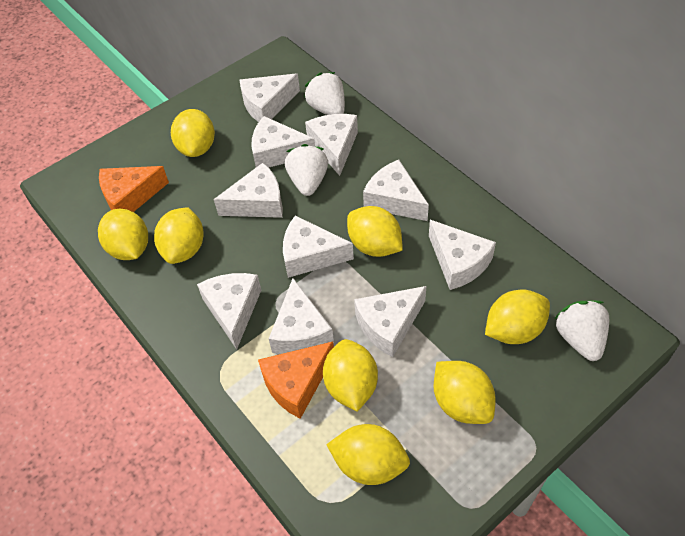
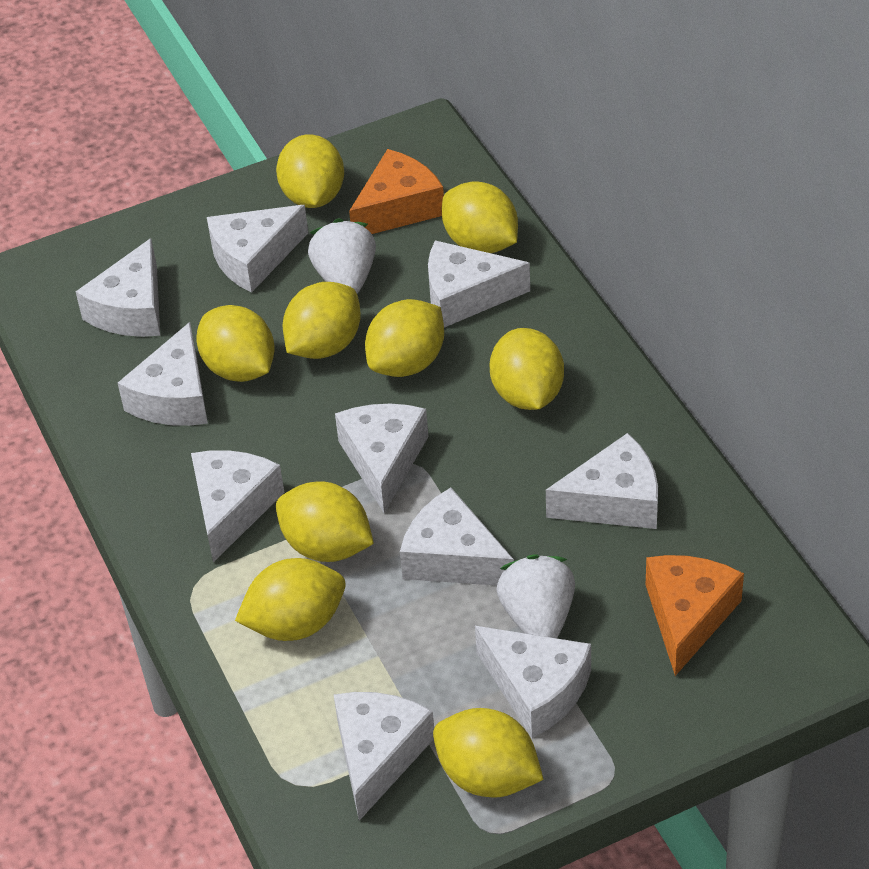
white strawberry: 3 -> 2
yellow lemon: 8 -> 9

